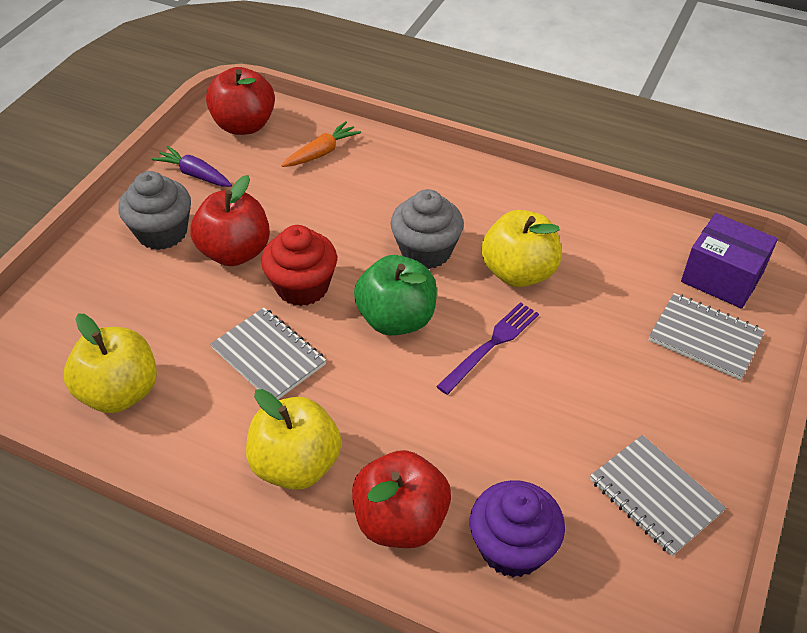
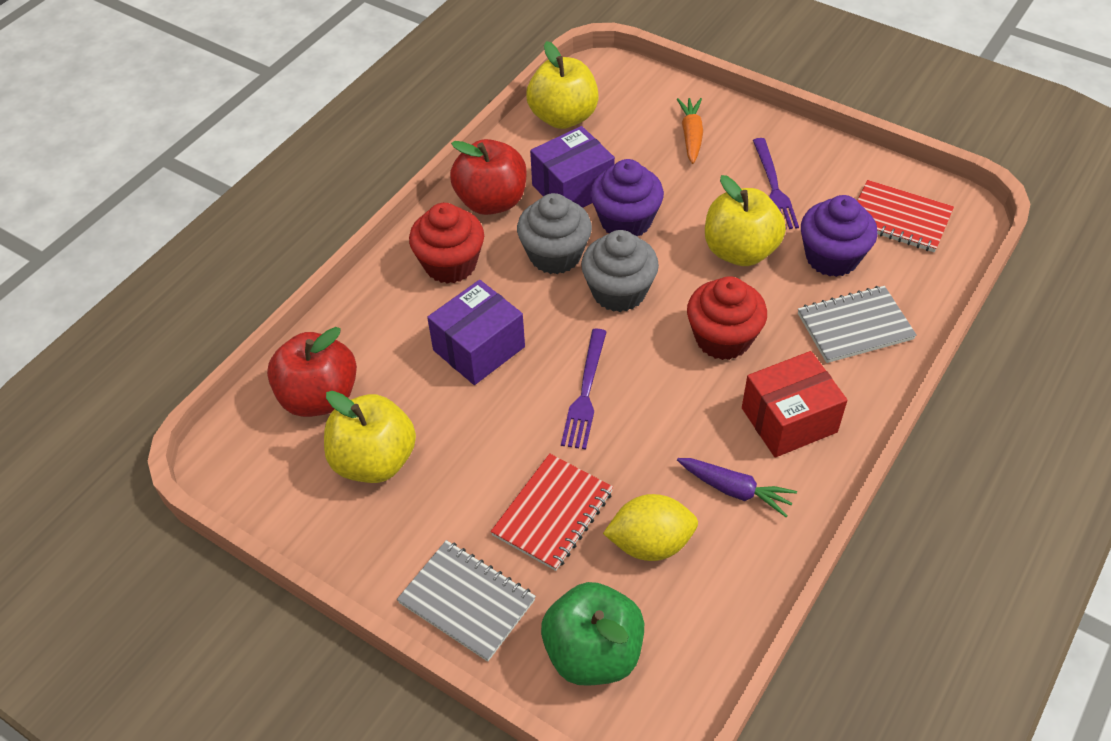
grey notebook: 3 -> 2
purple box: 1 -> 2
purple cupcake: 1 -> 2
purple fork: 1 -> 2
red apple: 3 -> 2
red box: 0 -> 1
red cupcake: 1 -> 2
red notebook: 0 -> 2
yellow lemon: 0 -> 1

